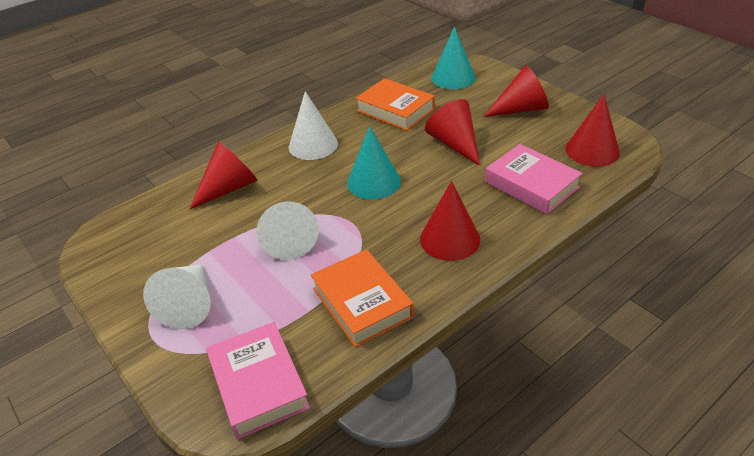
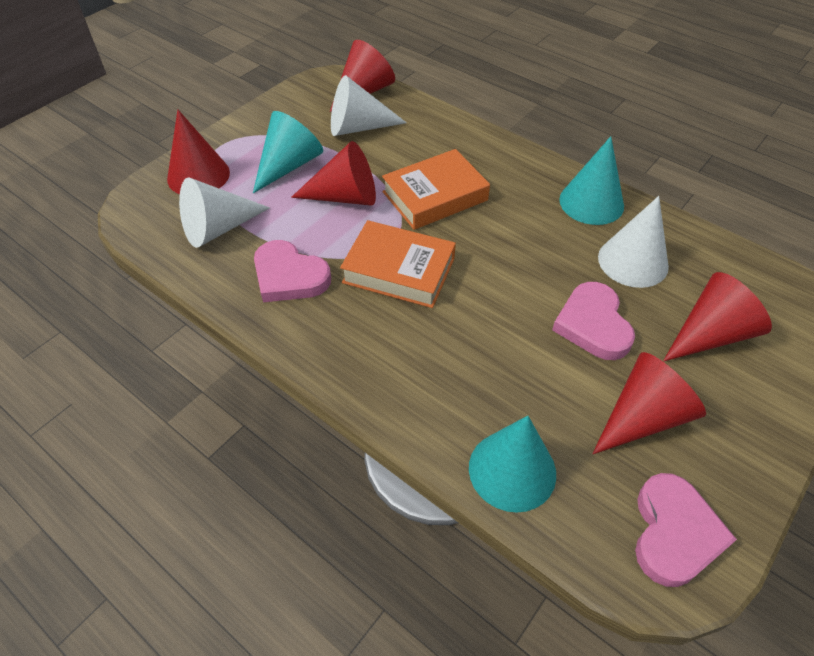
pink book: 2 -> 0
pink heart: 0 -> 3
turquoise cone: 2 -> 3

